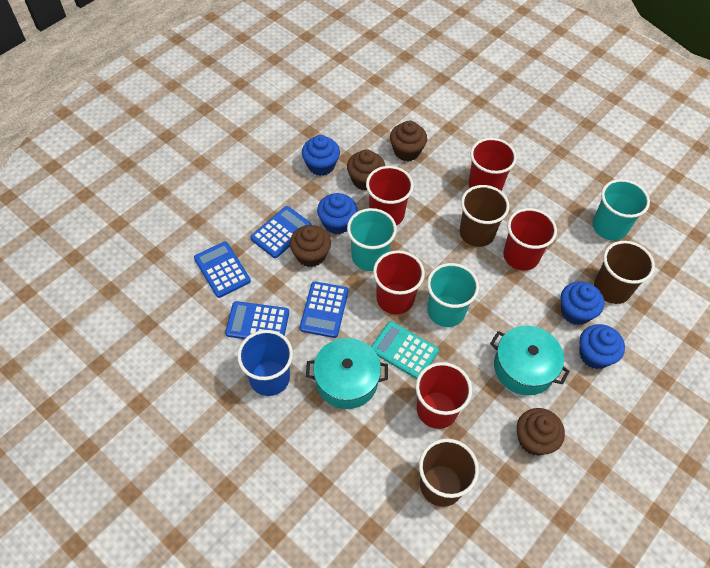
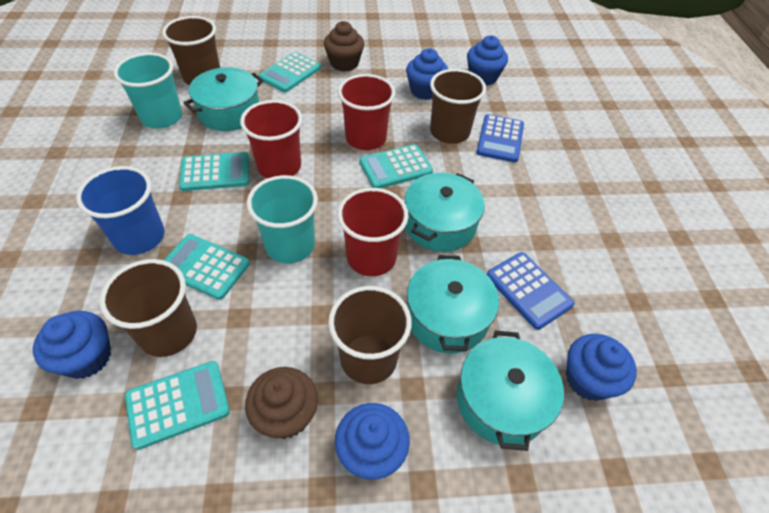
blue calculator: 4 -> 2
blue cupcake: 4 -> 5
brown cup: 3 -> 4
brown cupcake: 4 -> 2
red cup: 5 -> 3
turquoise calculator: 1 -> 5
turquoise cup: 3 -> 2
turquoise pot: 2 -> 4

